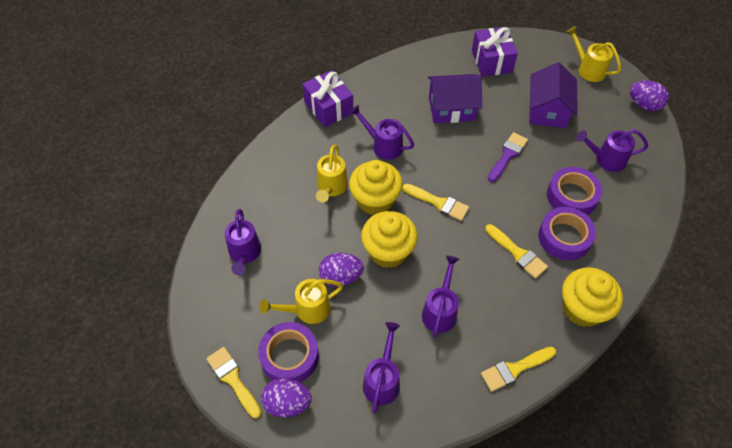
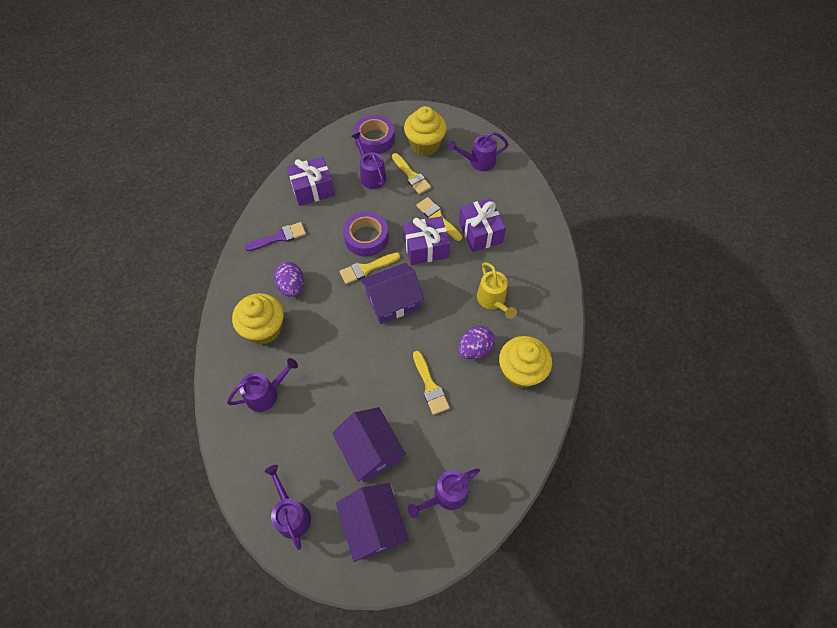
purple egg: 3 -> 2
purple gift: 2 -> 3
purple house: 2 -> 3
purple tape: 3 -> 2
yellow watering can: 3 -> 1

